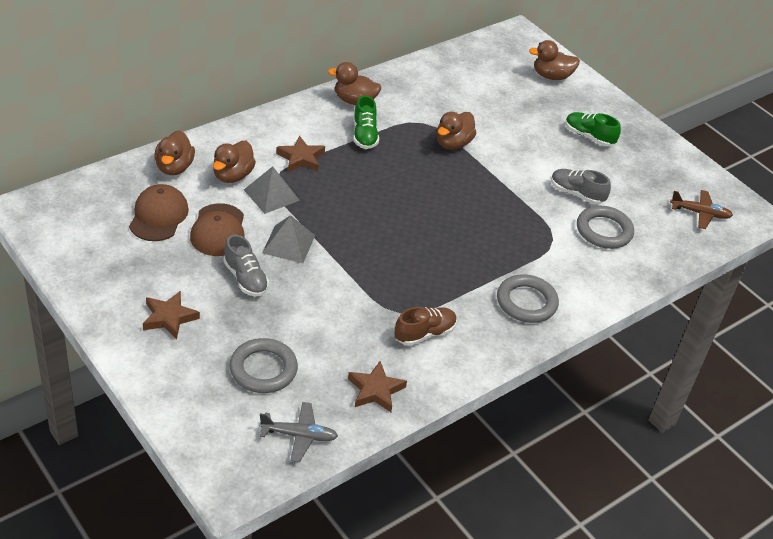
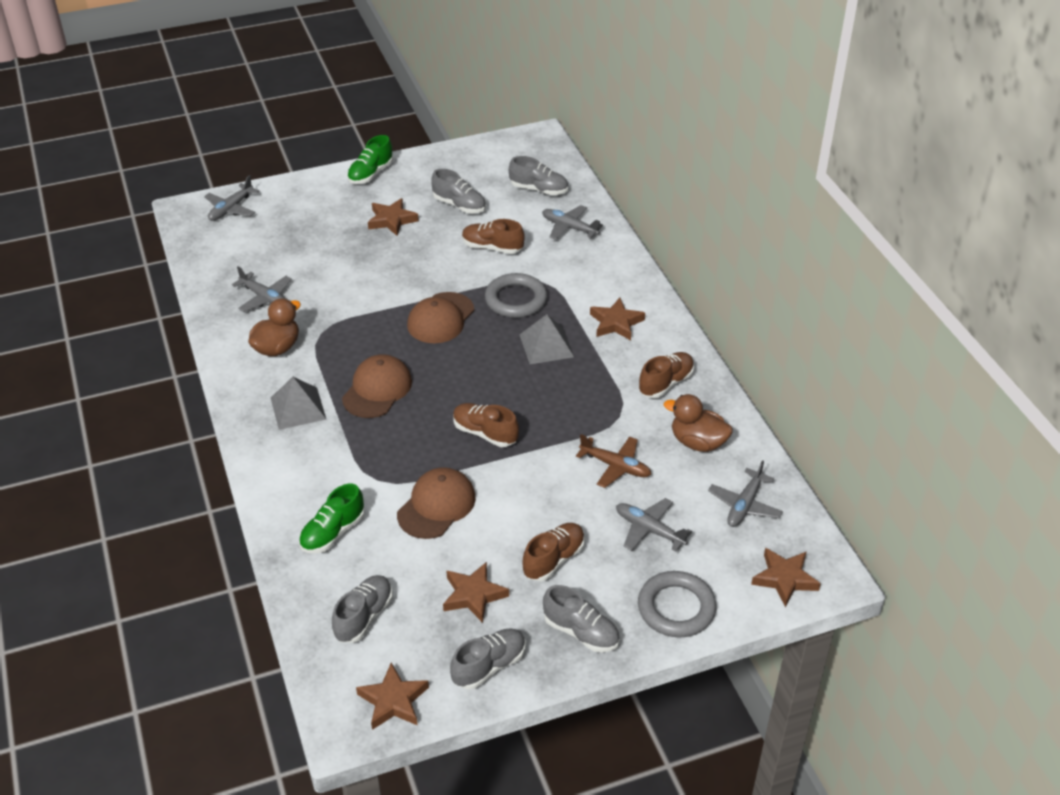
brown cap: 2 -> 3
brown duck: 5 -> 2
brown shoe: 1 -> 4
brown star: 3 -> 5
grey plane: 1 -> 5
grey ring: 3 -> 2
grey shoe: 2 -> 5

